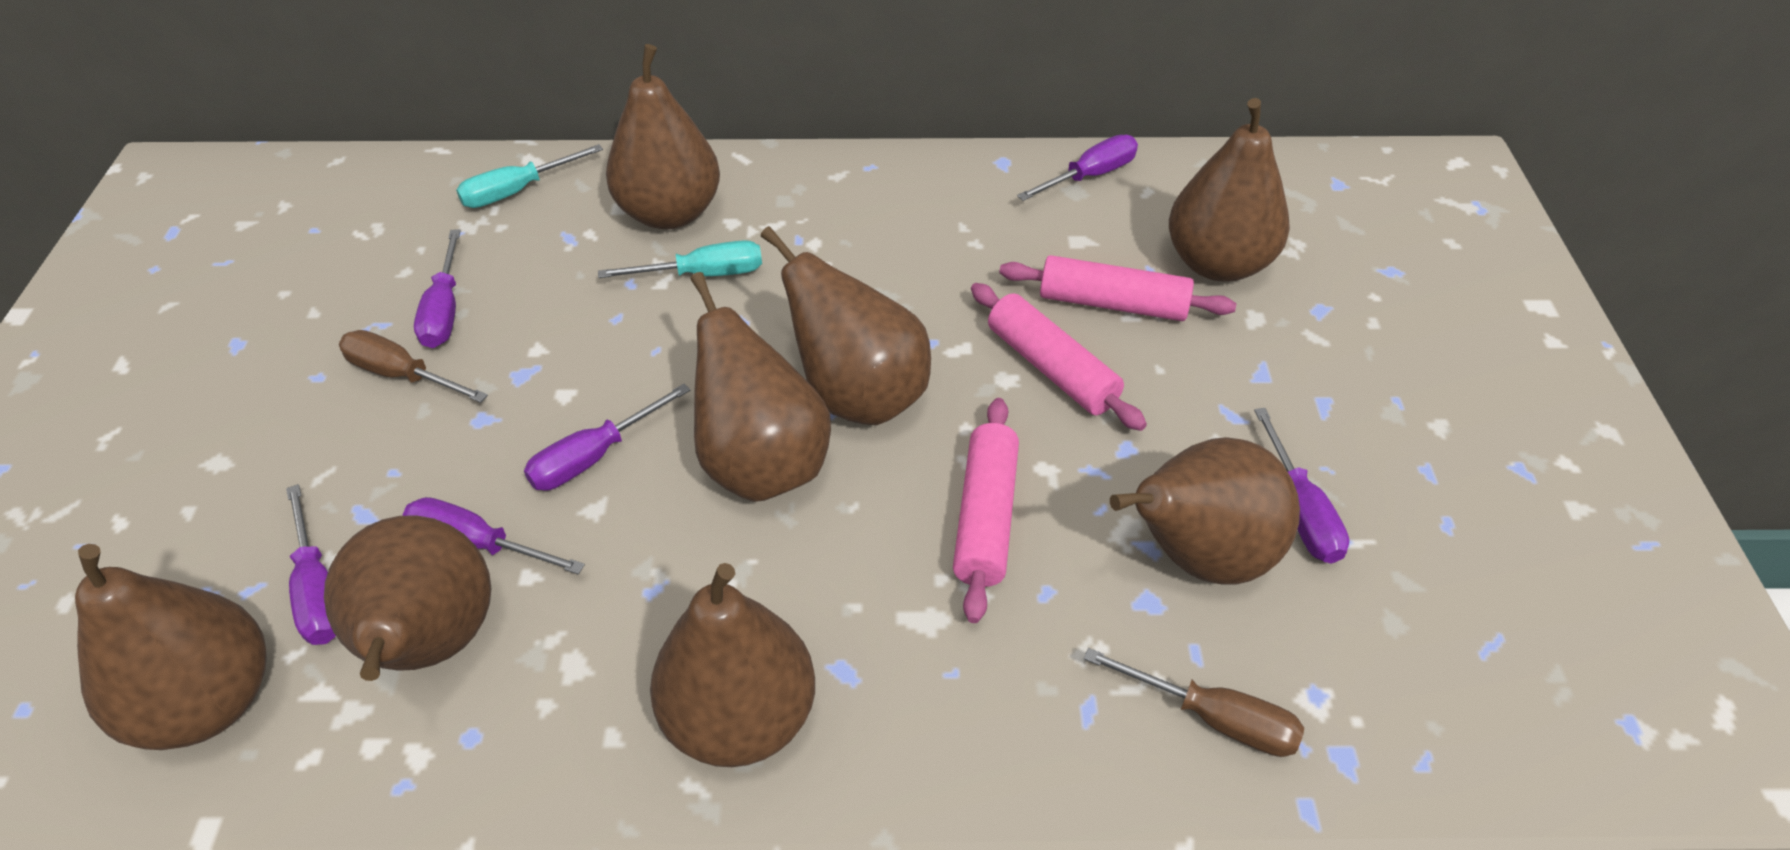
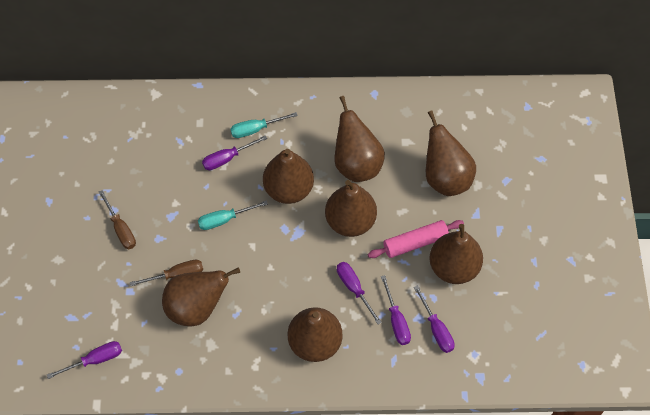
brown pear: 8 -> 7
pink rolling pin: 3 -> 1
purple screwdriver: 6 -> 5

